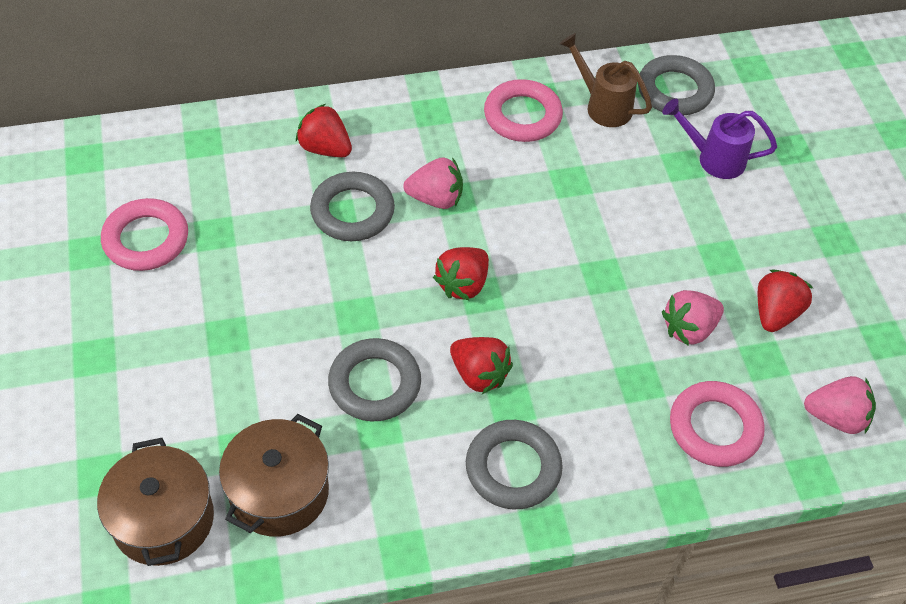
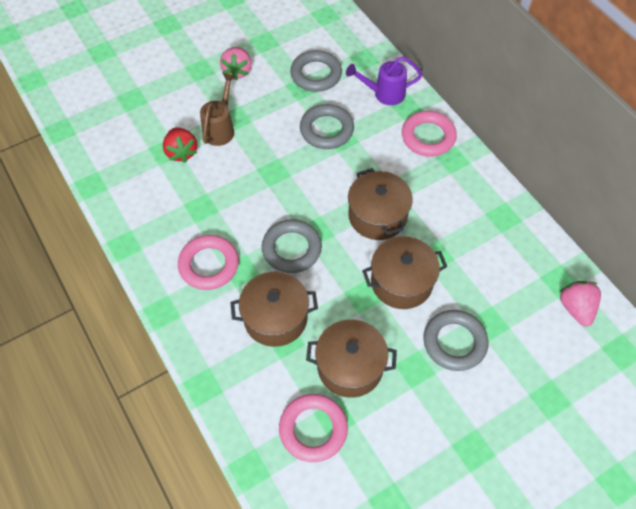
brown pot: 2 -> 4
pink strawberry: 3 -> 2
red strawberry: 4 -> 1

